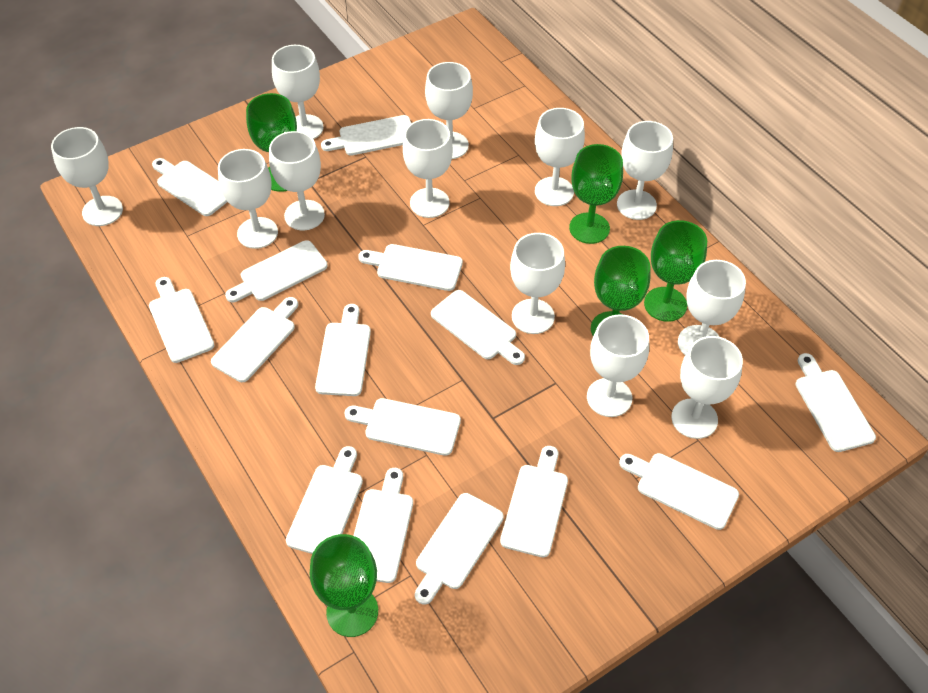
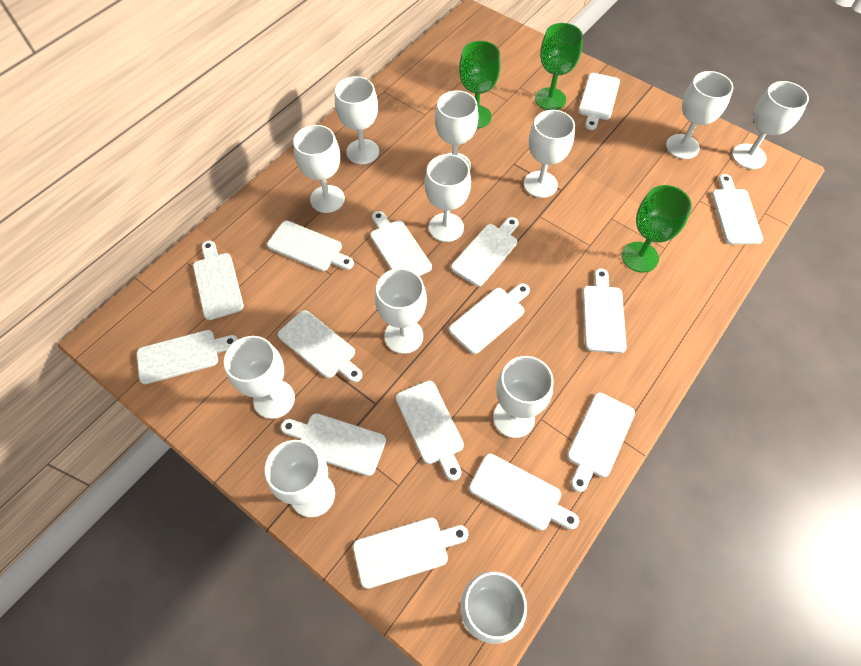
green goblet: 5 -> 3

